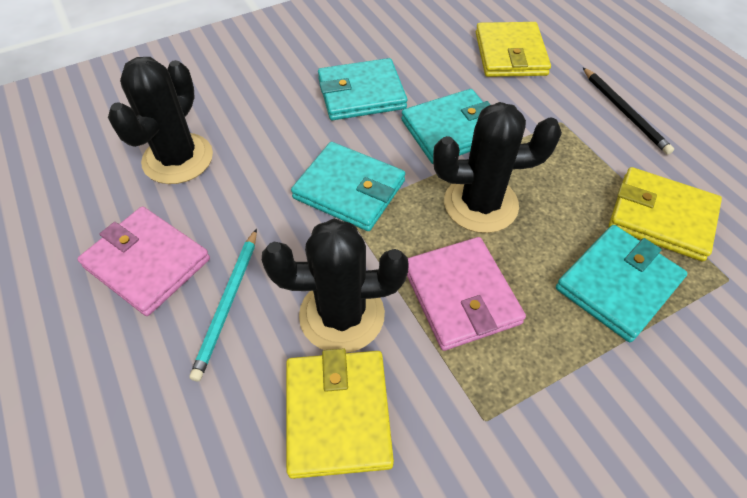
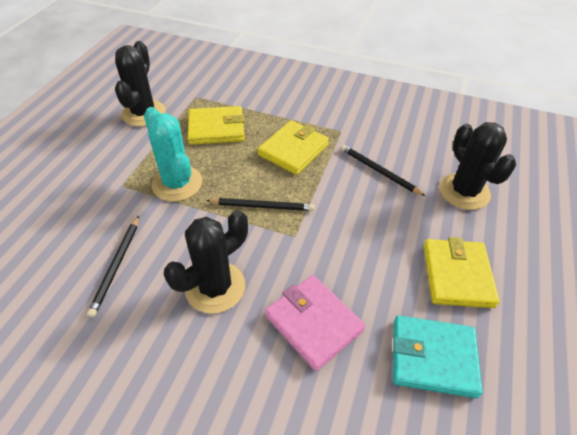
black pencil: 1 -> 3
pink wallet: 2 -> 1
turquoise cactus: 0 -> 1
turquoise pencil: 1 -> 0
turquoise wallet: 4 -> 1

